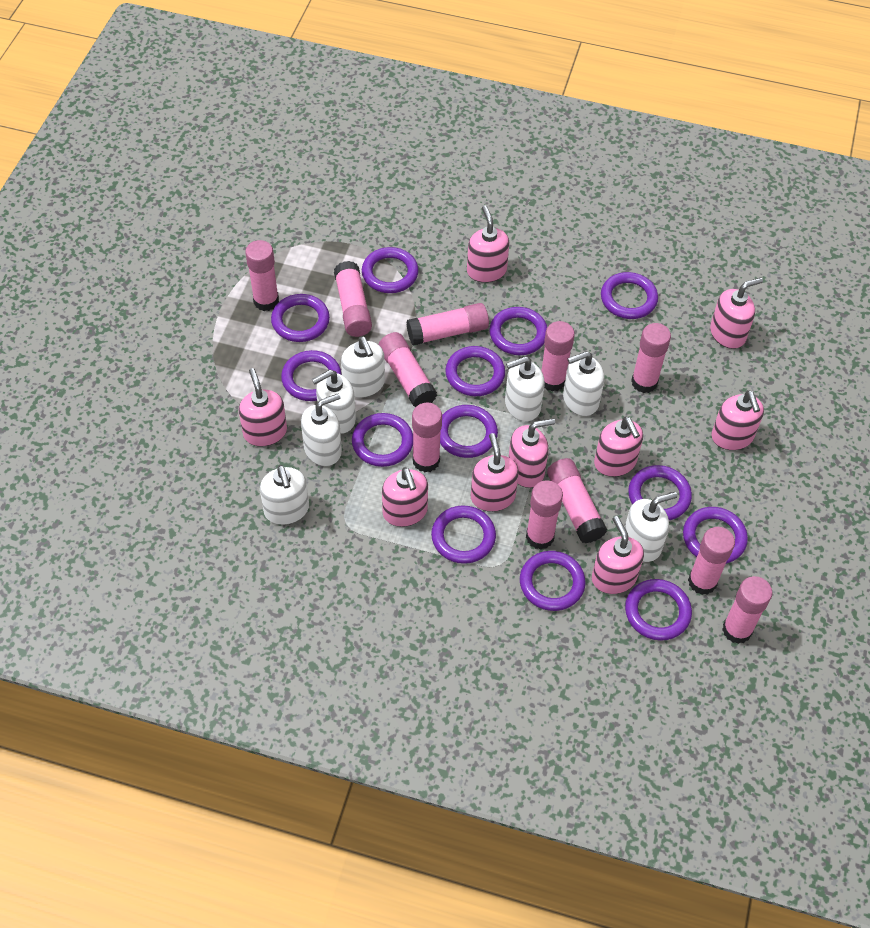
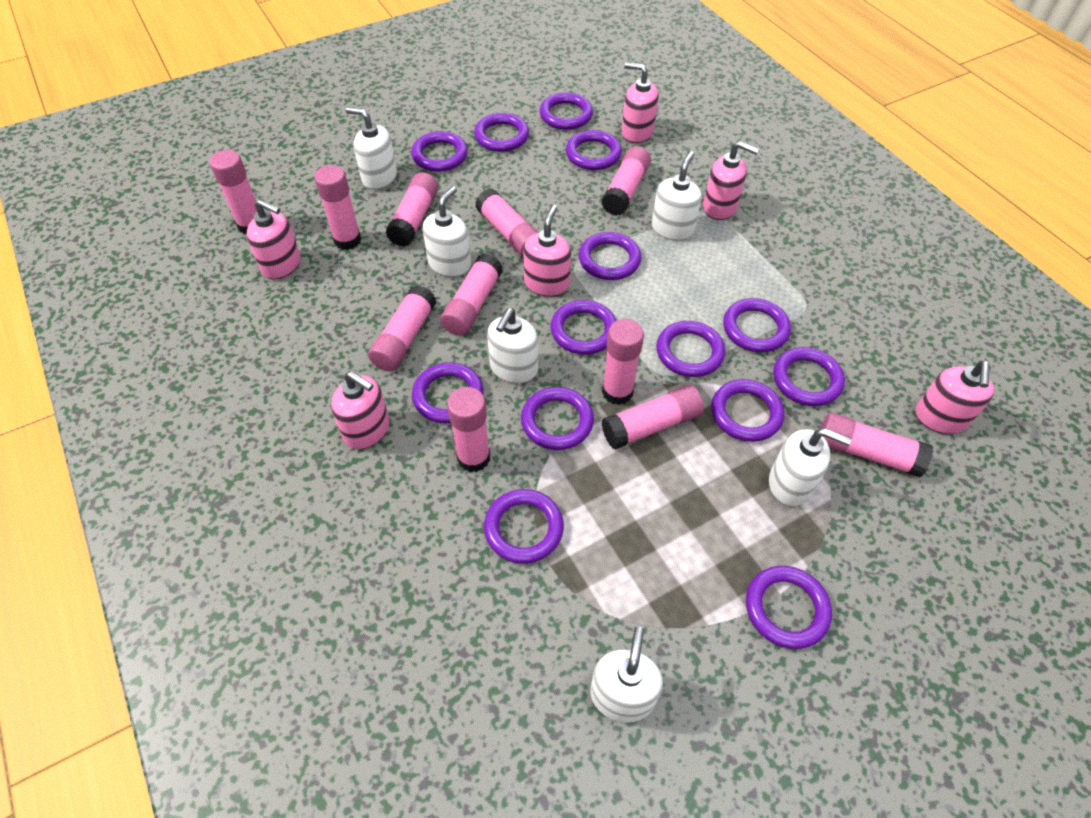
pink soap dispenser: 9 -> 6
purple ring: 13 -> 14
white soap dispenser: 7 -> 6

